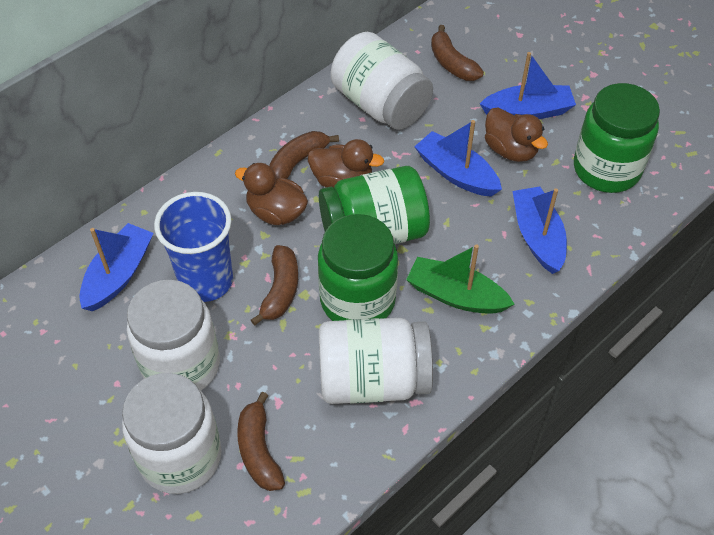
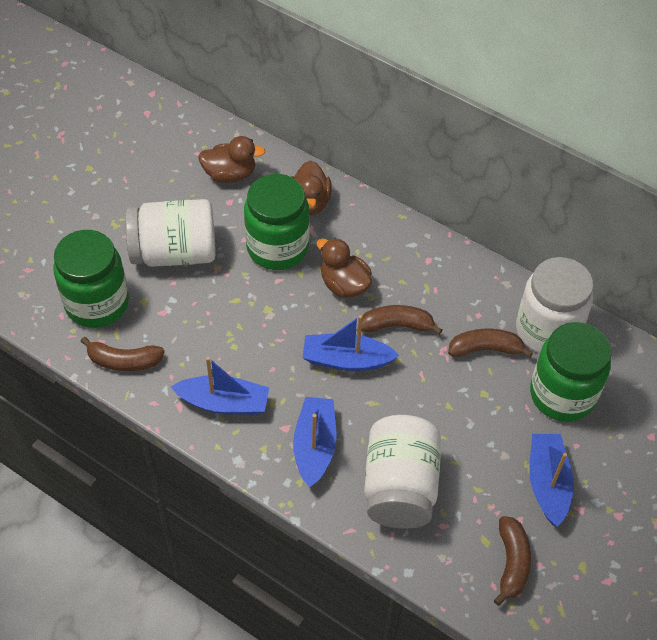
blue cup: 1 -> 0
green boat: 1 -> 0
white jar: 4 -> 3

